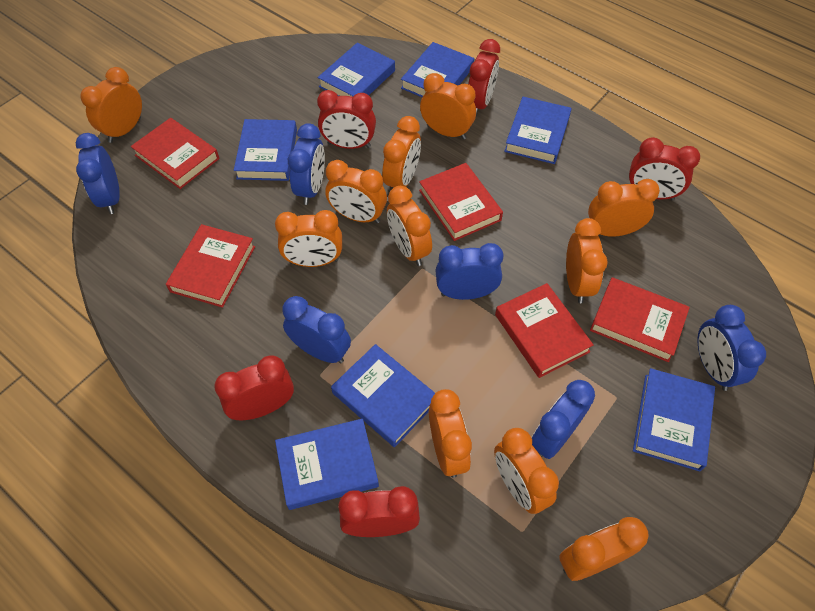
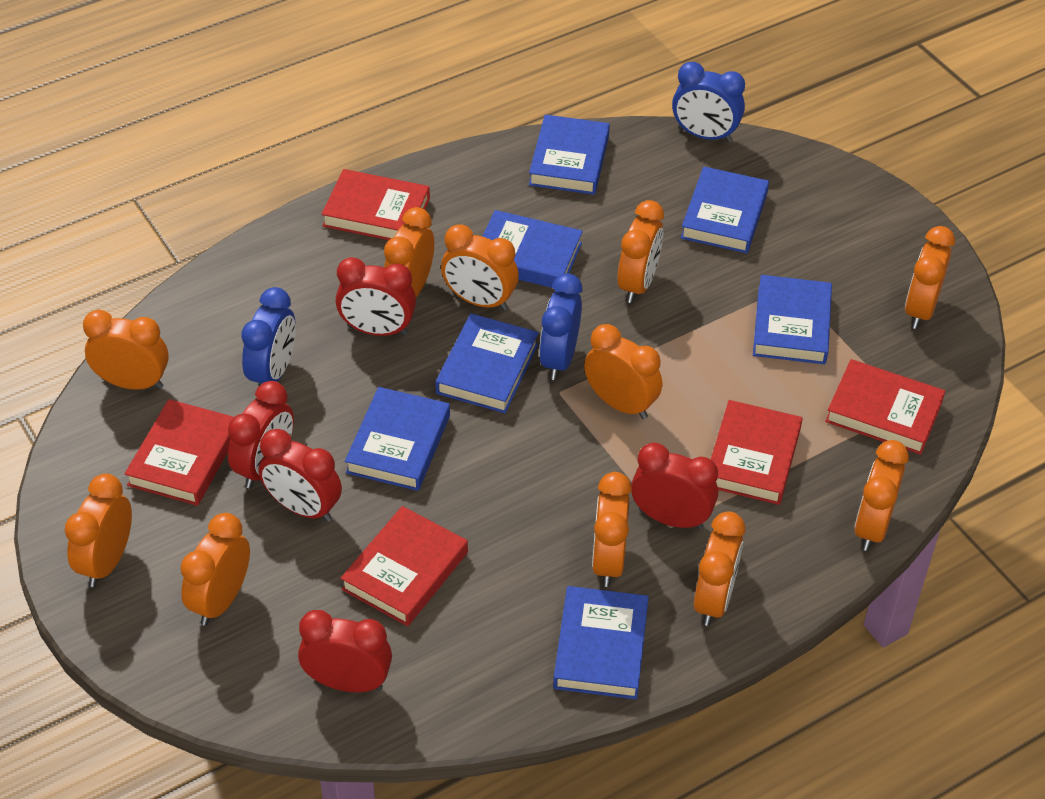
blue clock: 6 -> 3

